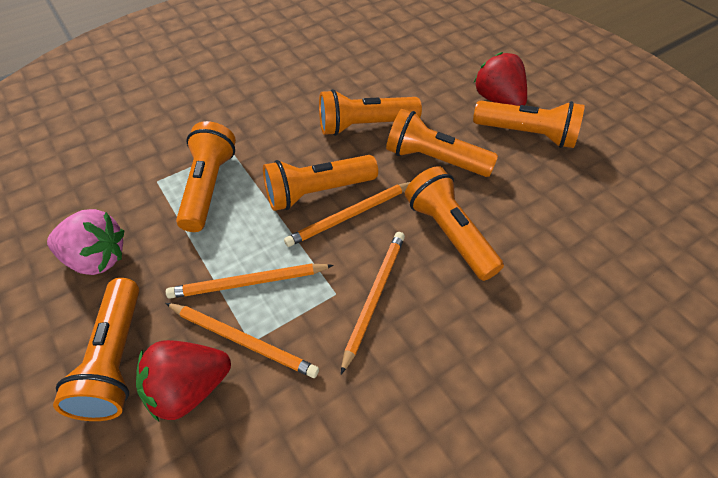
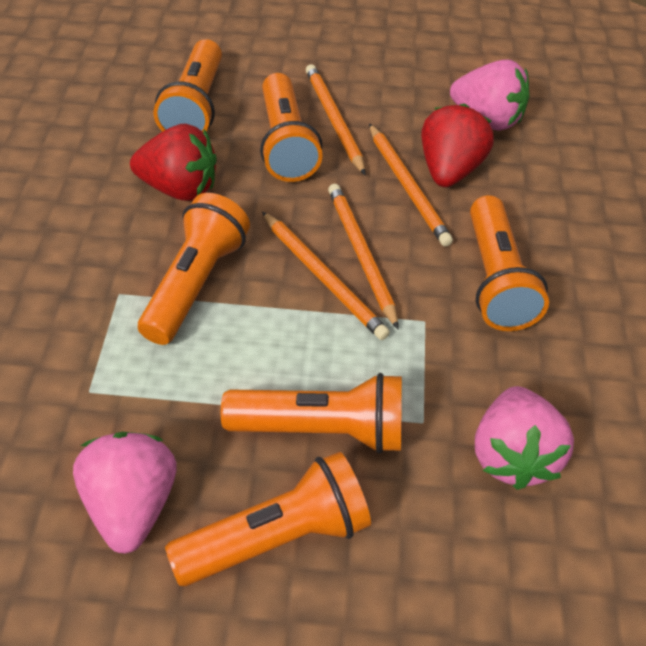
orange flashlight: 7 -> 6
pink strawberry: 1 -> 3

